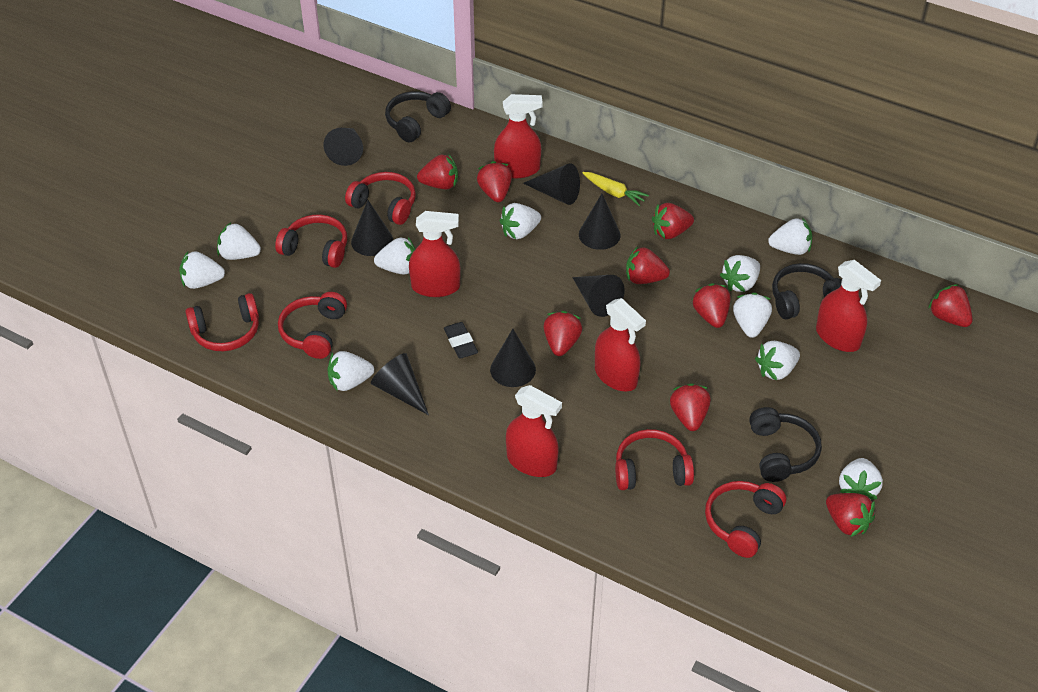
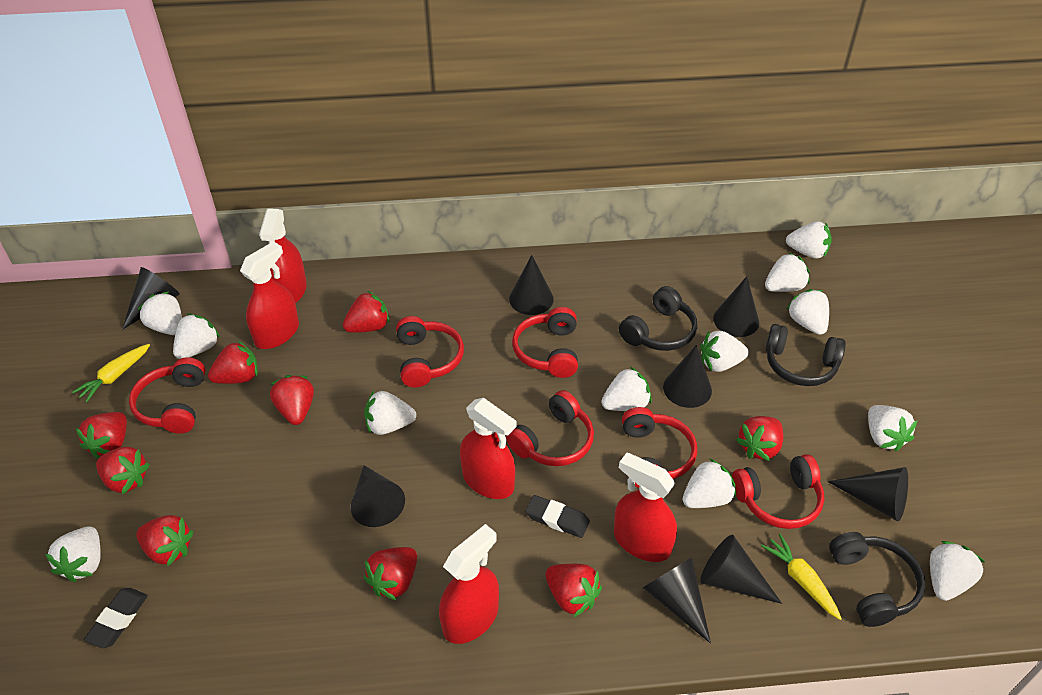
black cone: 7 -> 8
black eraser: 1 -> 2
white strawberry: 10 -> 12
yellow carrot: 1 -> 2

